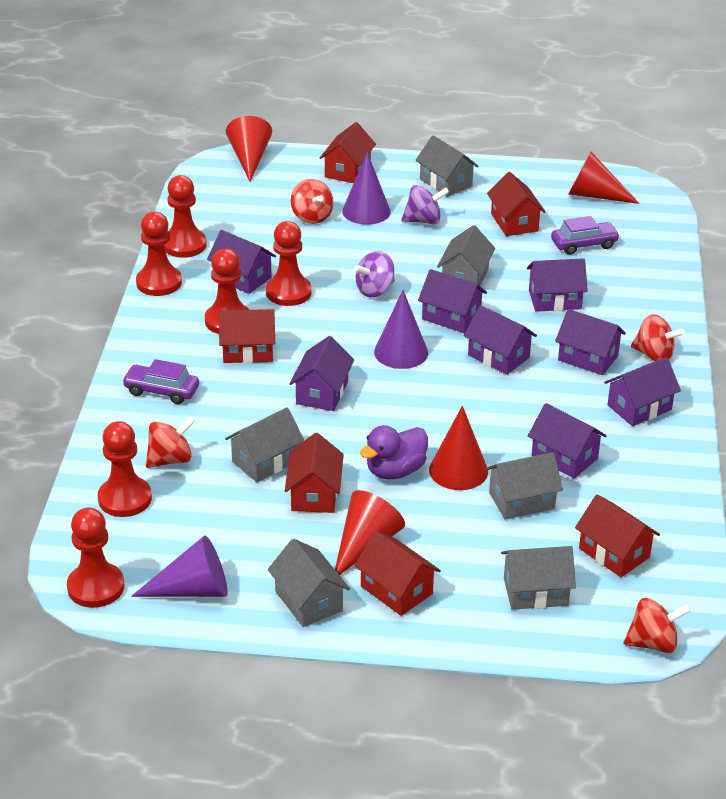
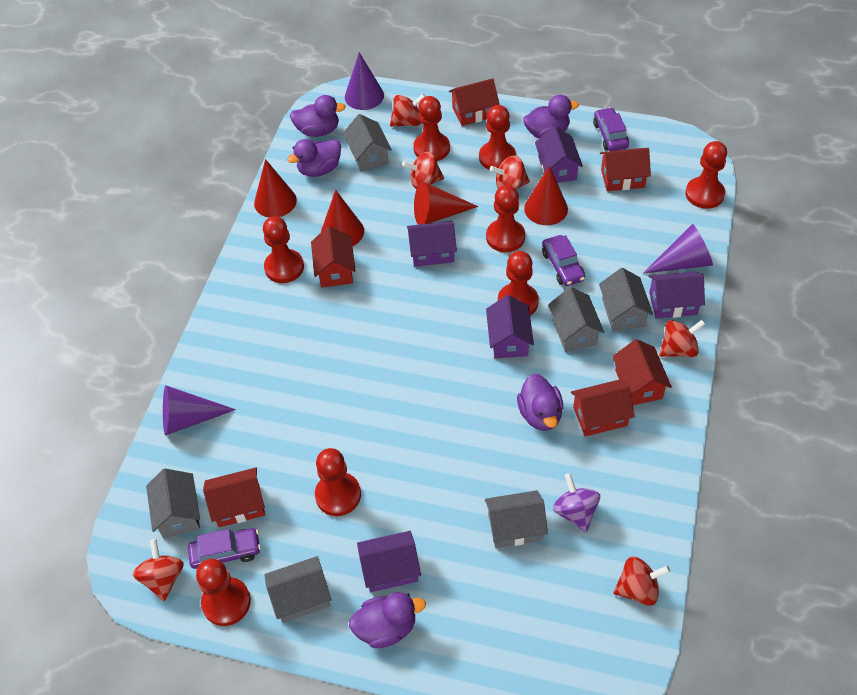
purple car: 2 -> 3
purple duck: 1 -> 5
purple house: 8 -> 5
purple spinning top: 2 -> 1
red pawn: 6 -> 8
red spinning top: 4 -> 6

